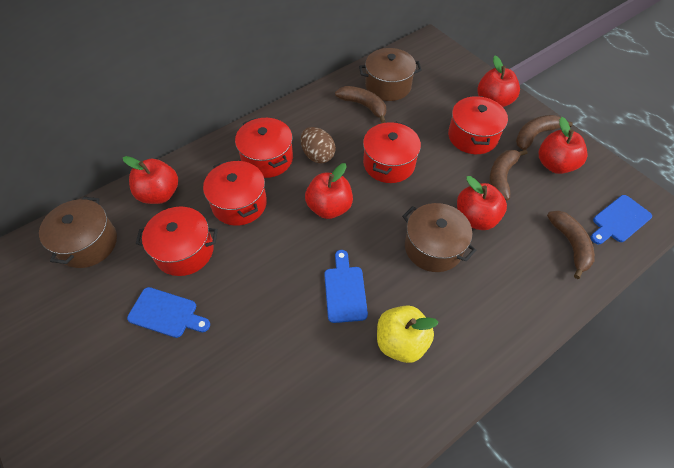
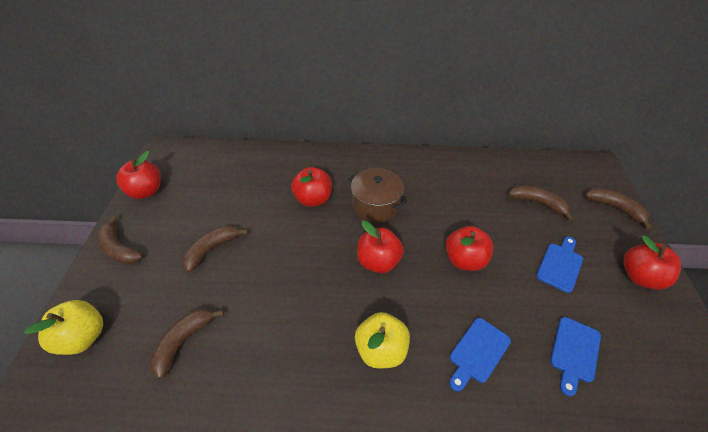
brown banana: 4 -> 5
brown egg: 1 -> 0
brown pot: 3 -> 1
red pot: 5 -> 0
yellow apple: 1 -> 2

